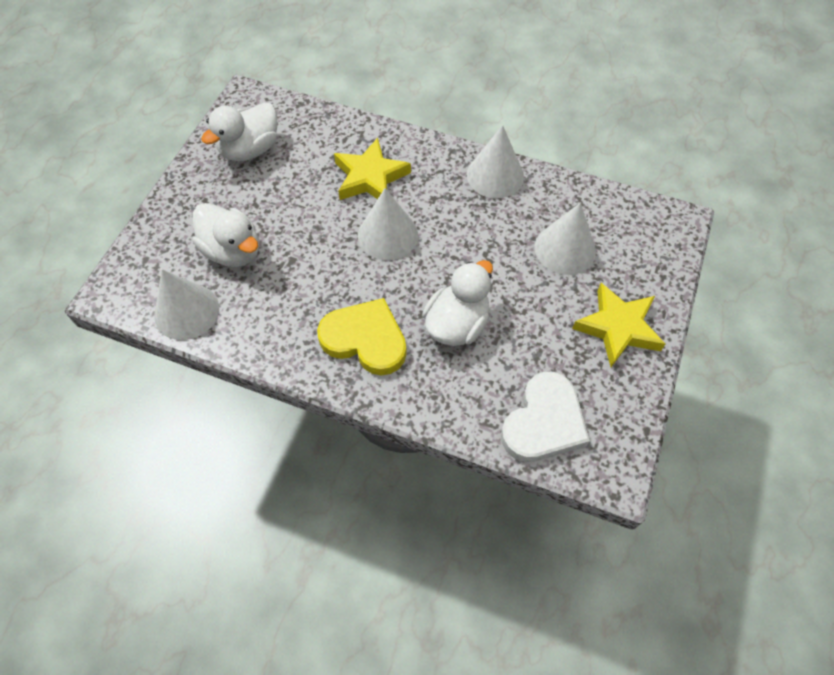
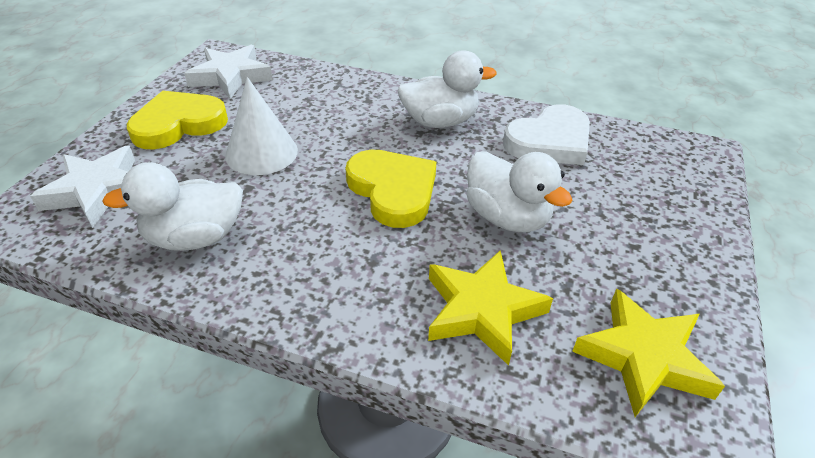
white cone: 4 -> 1
white star: 0 -> 2
yellow heart: 1 -> 2

